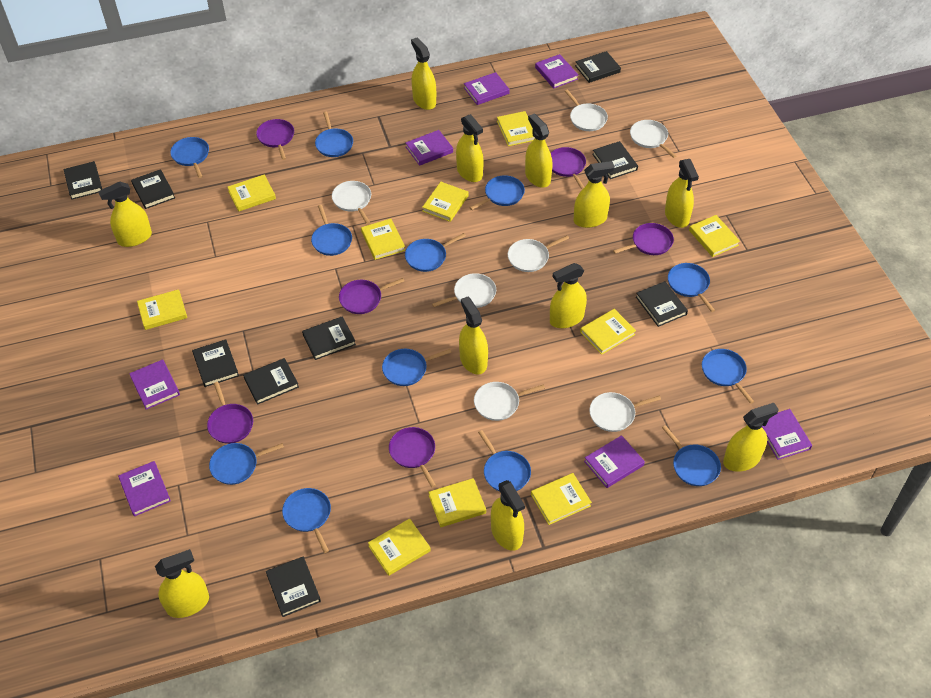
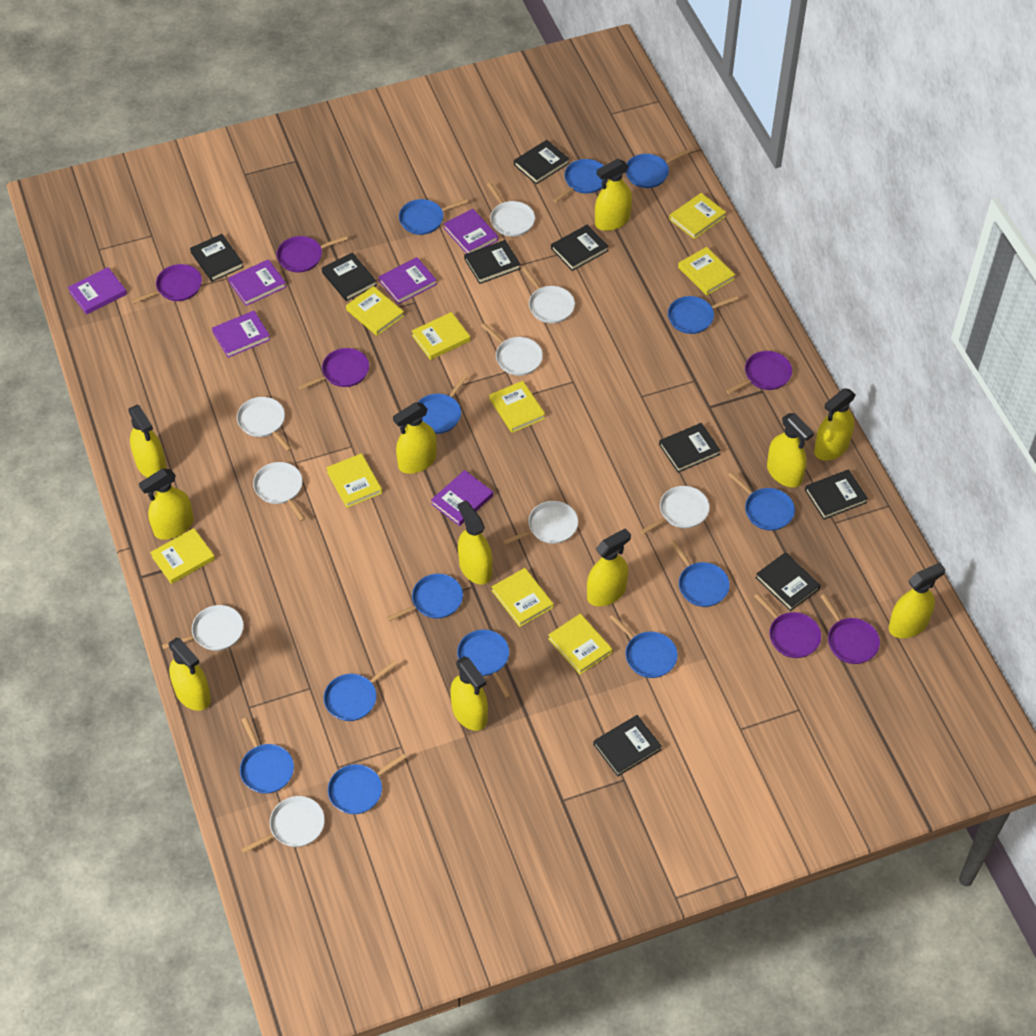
blue pan: 12 -> 13
purple book: 7 -> 6
white pan: 7 -> 9
yellow book: 10 -> 9

